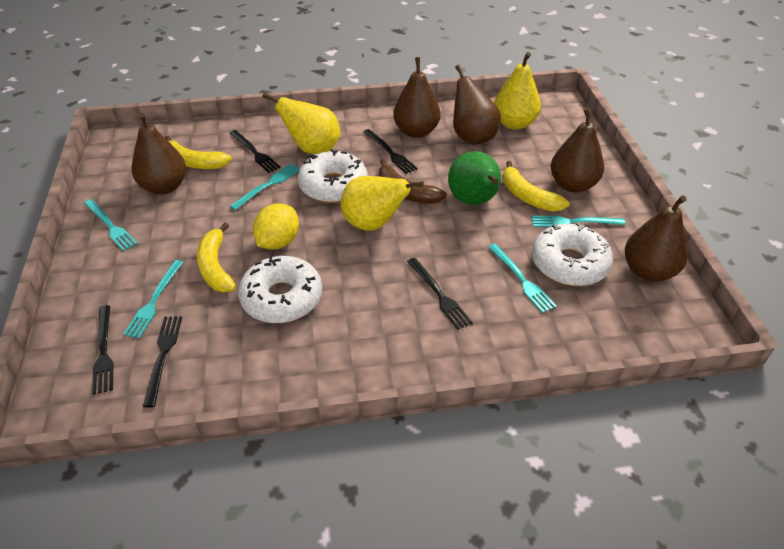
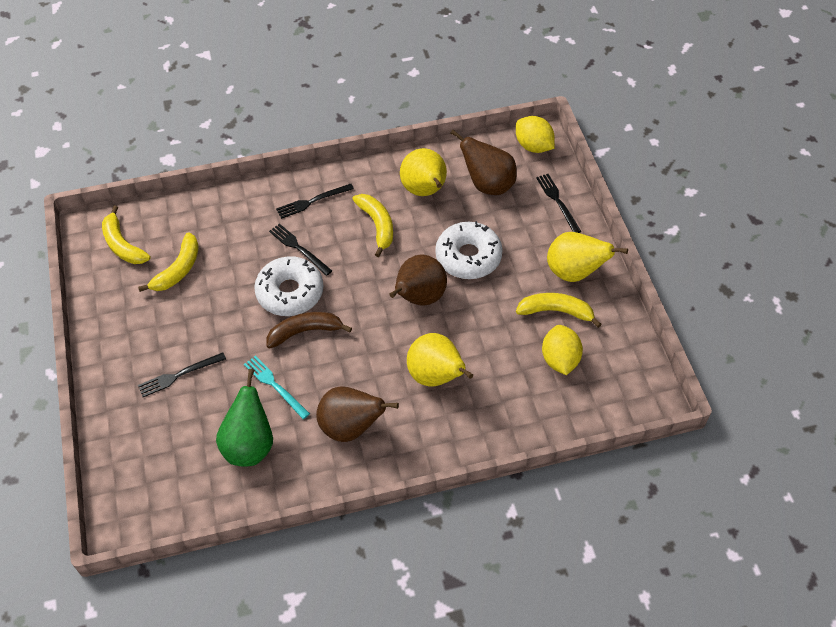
black fork: 5 -> 4
brown pear: 5 -> 3
turquoise fork: 5 -> 1
white donut: 3 -> 2
yellow banana: 3 -> 4
yellow lemon: 1 -> 2

